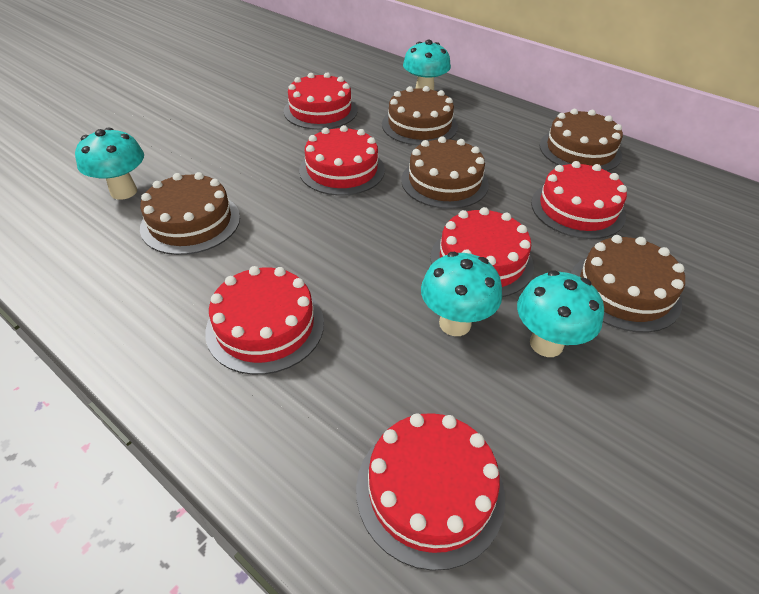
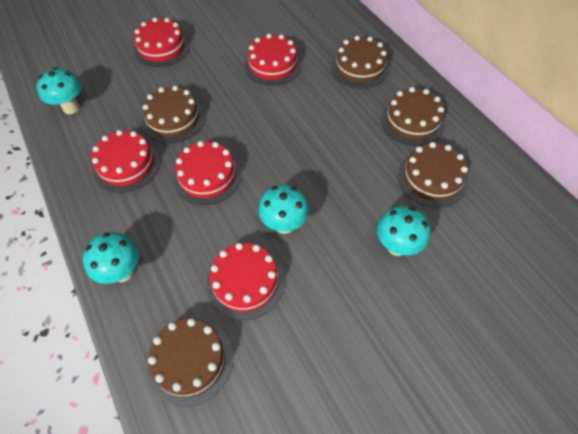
red cake: 6 -> 5

